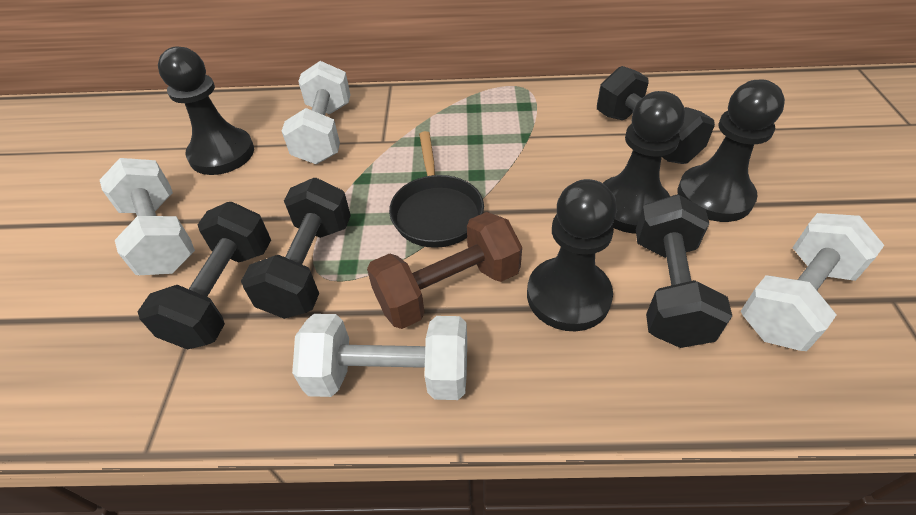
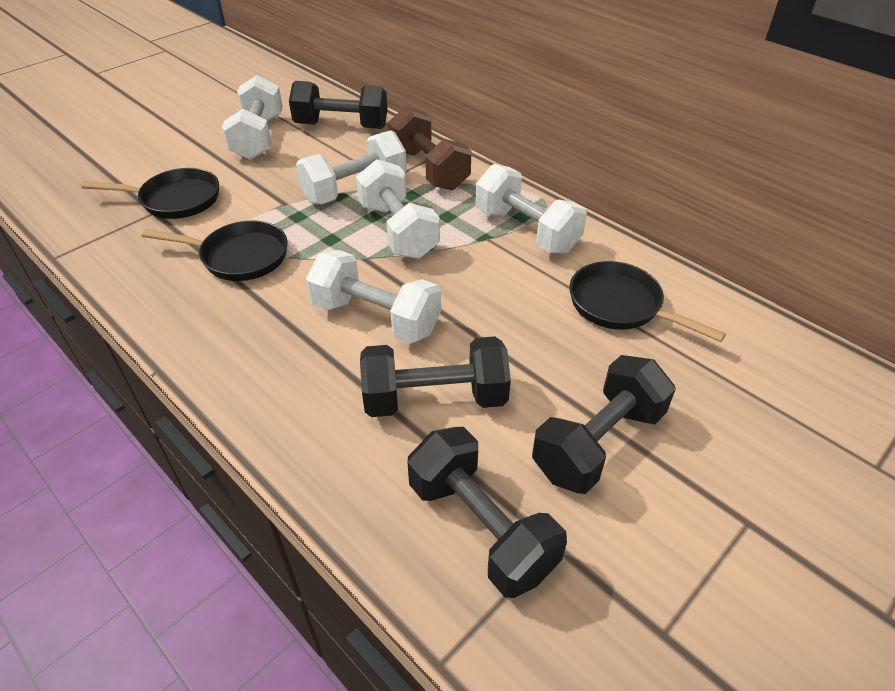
black pan: 1 -> 3
black pawn: 4 -> 0
white dumbbell: 4 -> 5

